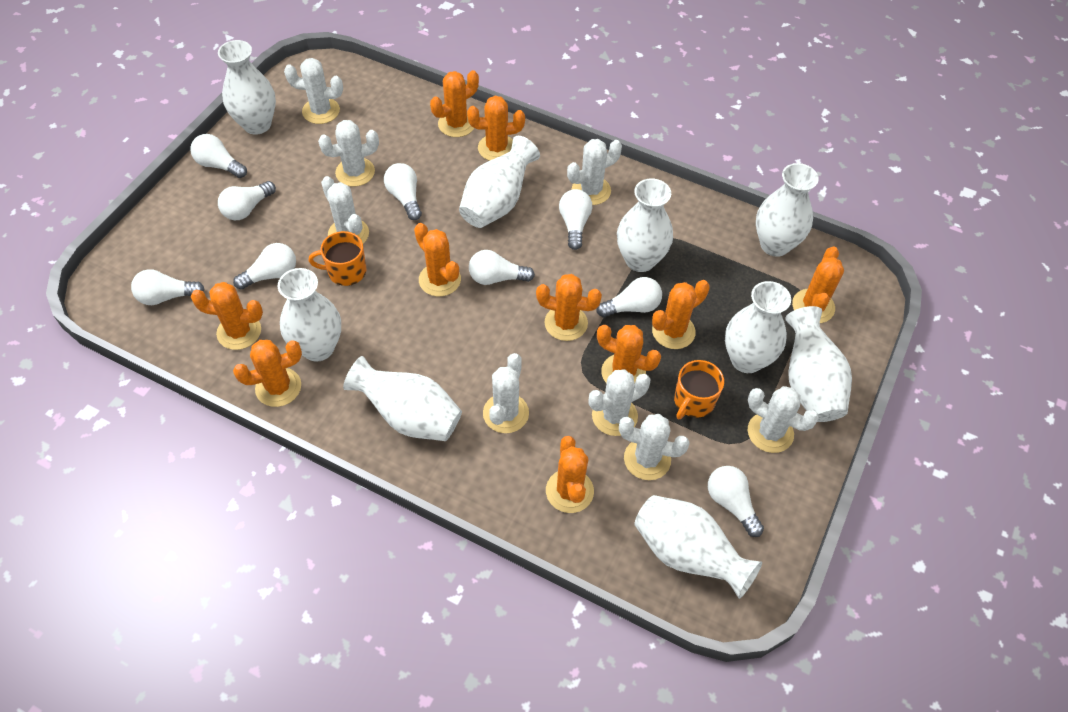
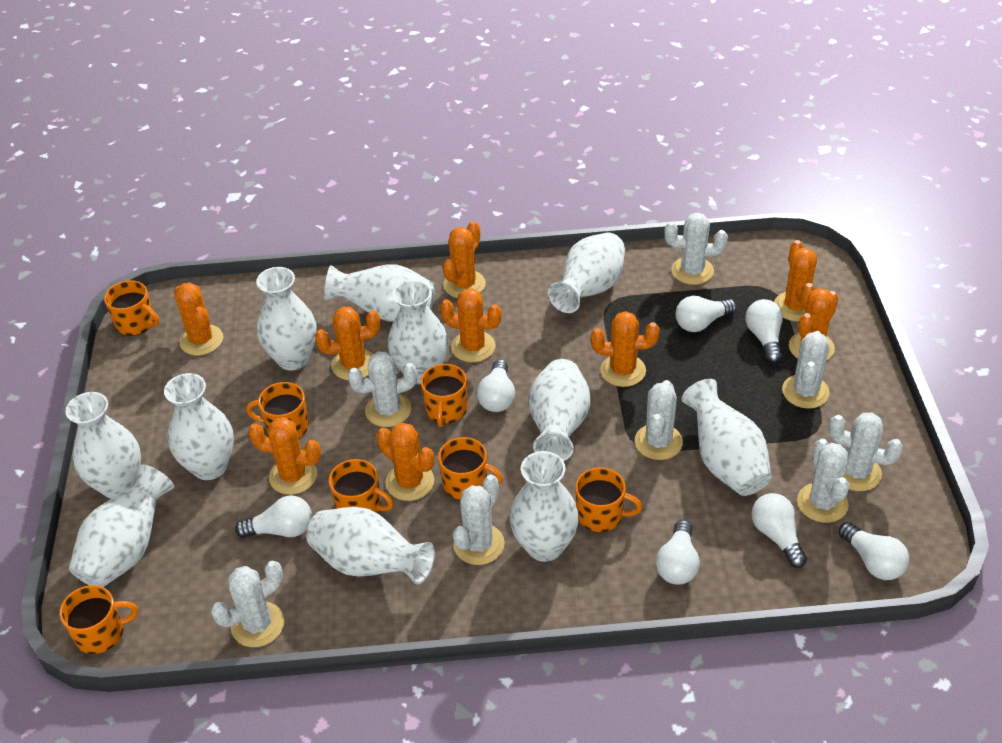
orange cactus: 10 -> 9
orange mug: 2 -> 7
white light bulb: 9 -> 7
white vase: 9 -> 11

